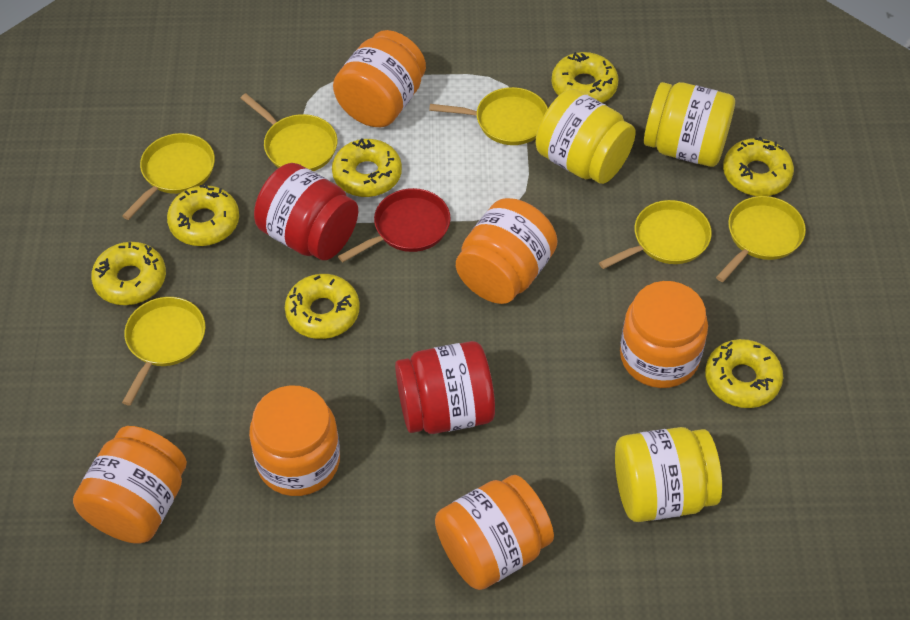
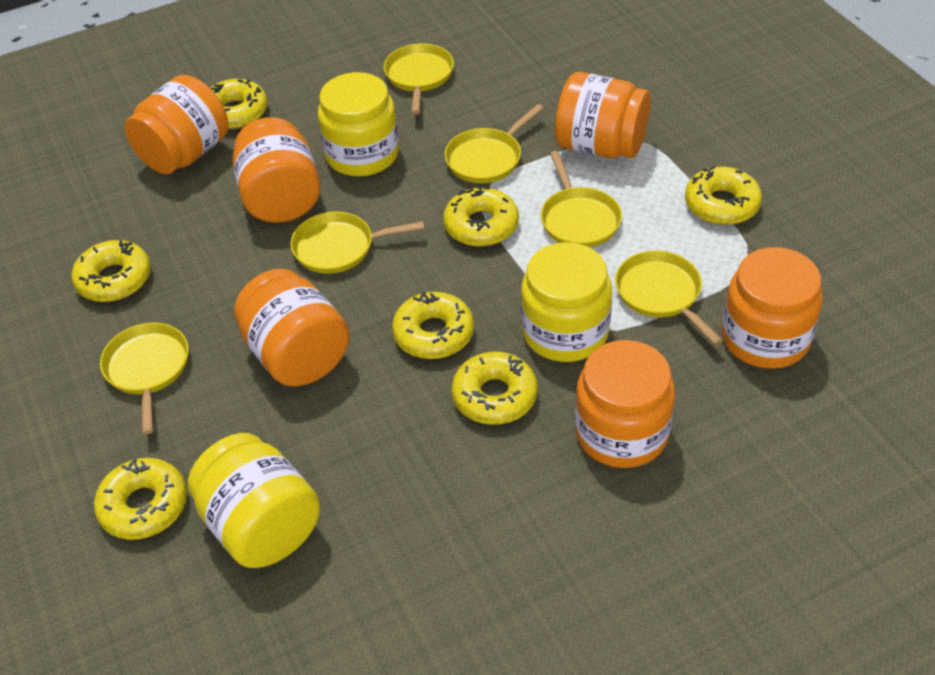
red jar: 2 -> 0
red pan: 1 -> 0

